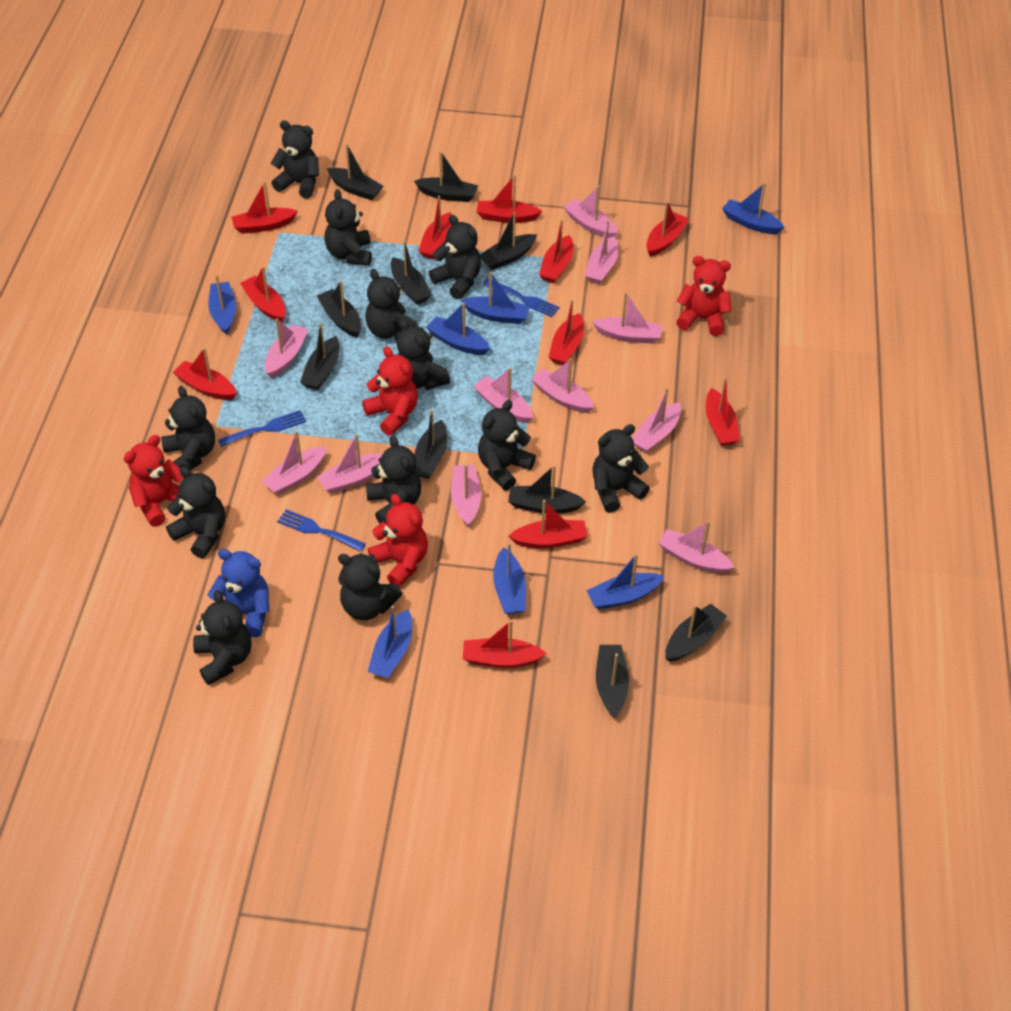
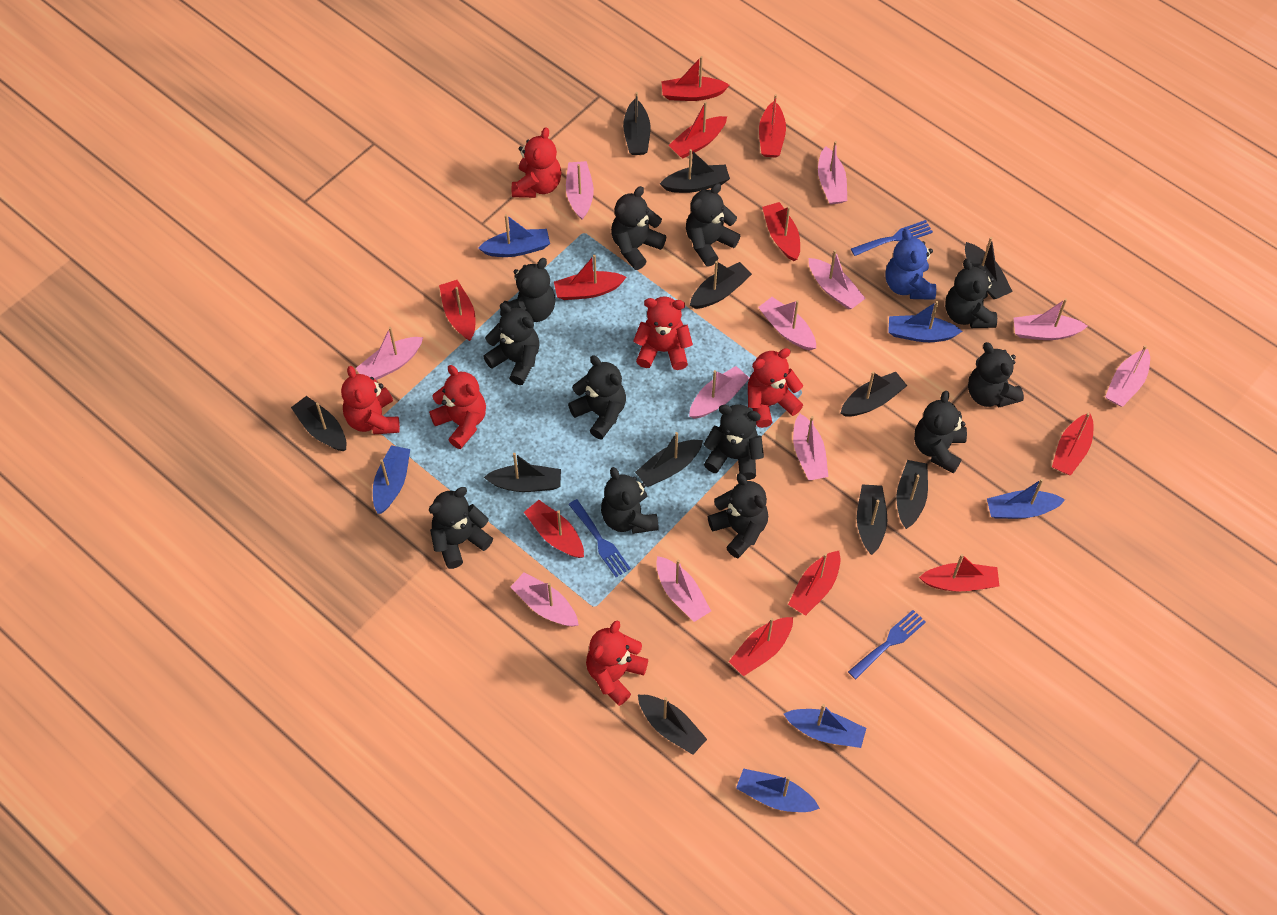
black boat: 10 -> 11
blue boat: 7 -> 6
red teddy bear: 4 -> 6

